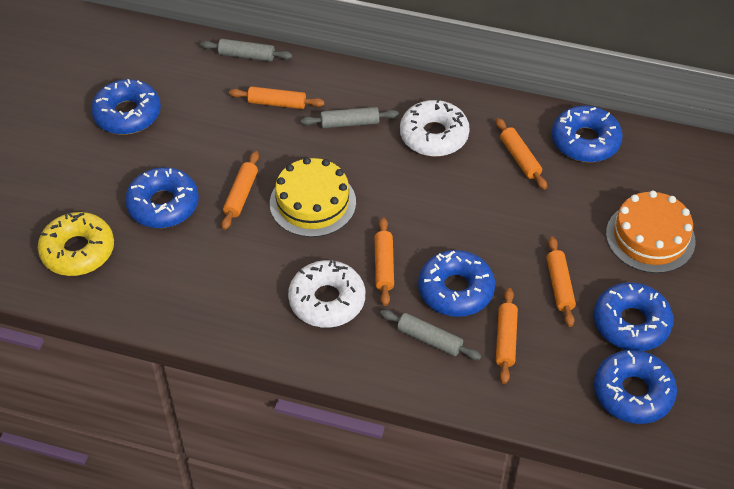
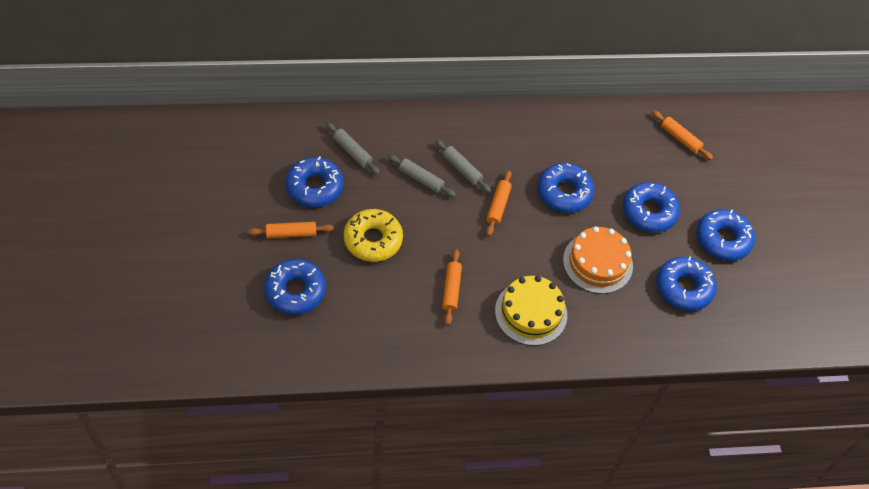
orange rolling pin: 6 -> 4
white donut: 2 -> 0

